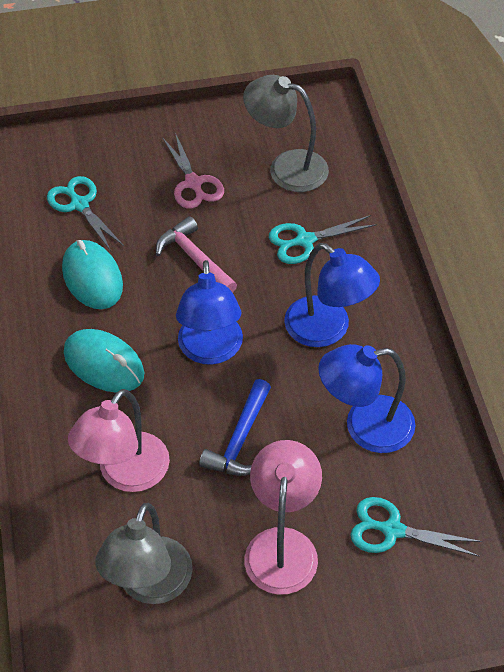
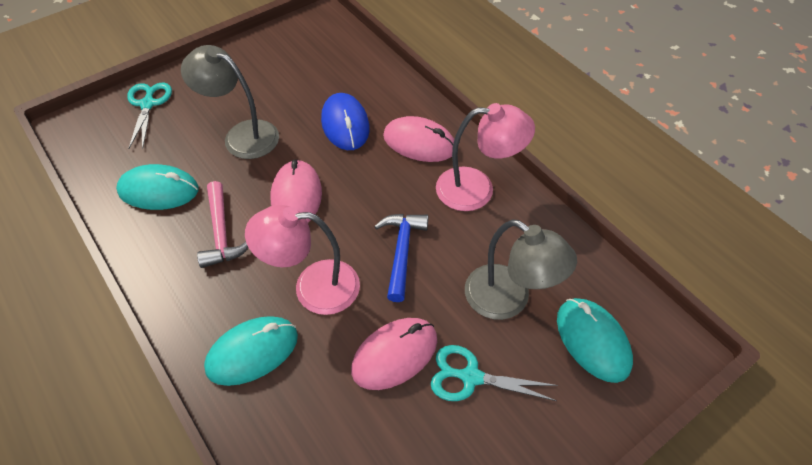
blue lamp: 3 -> 0
blue mouse: 0 -> 1
pink mouse: 0 -> 3
pink scissors: 1 -> 0
turquoise mouse: 2 -> 3
turquoise scissors: 3 -> 2

